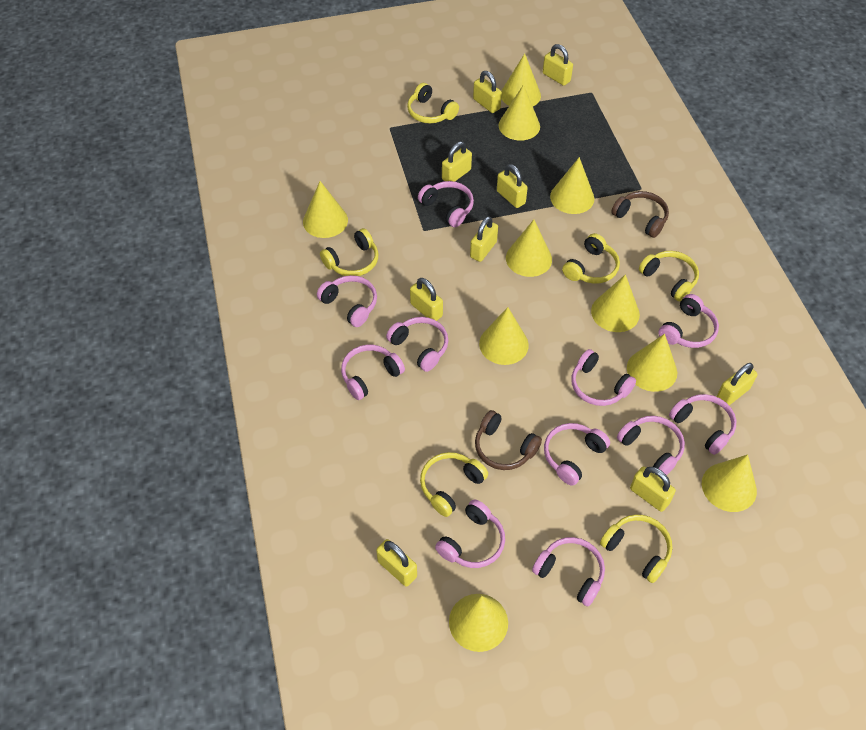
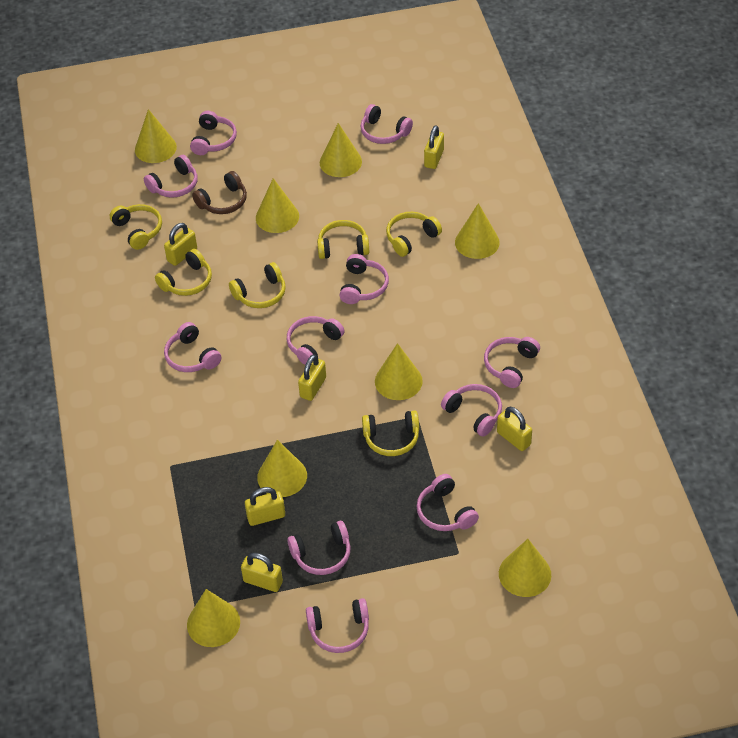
brown headphones: 2 -> 1
yellow cone: 10 -> 8
yellow padlock: 9 -> 6

